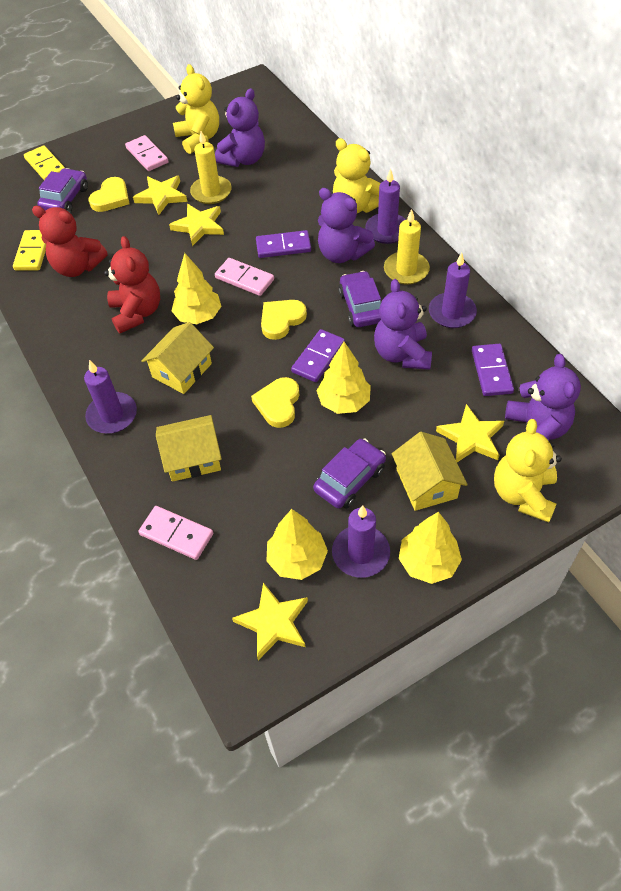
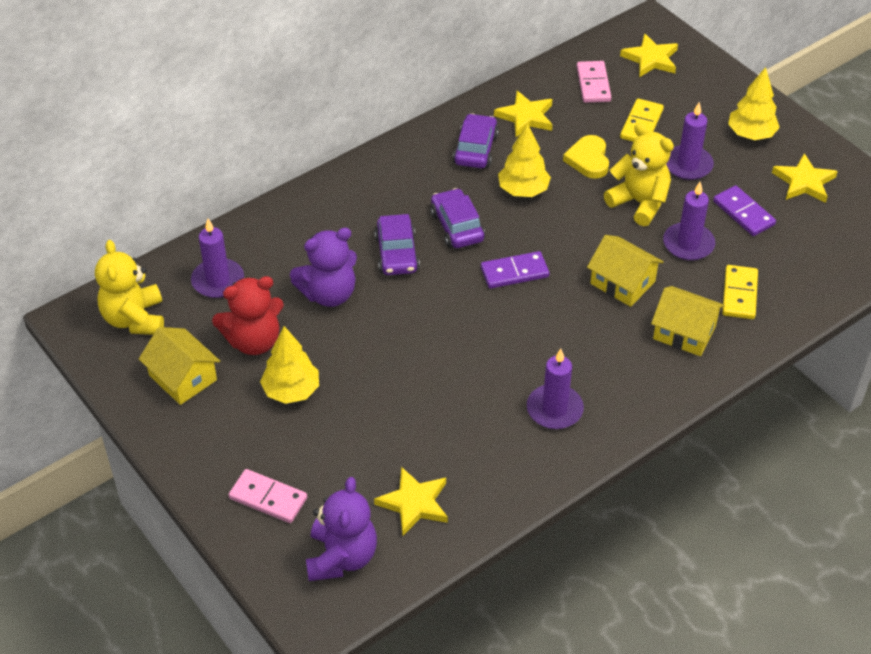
pink domino: 3 -> 2
purple domino: 3 -> 2
purple teddy bear: 4 -> 2
red teddy bear: 2 -> 1
yellow candle: 2 -> 0
yellow heart: 3 -> 1
yellow teddy bear: 3 -> 2
yellow tree: 4 -> 3

